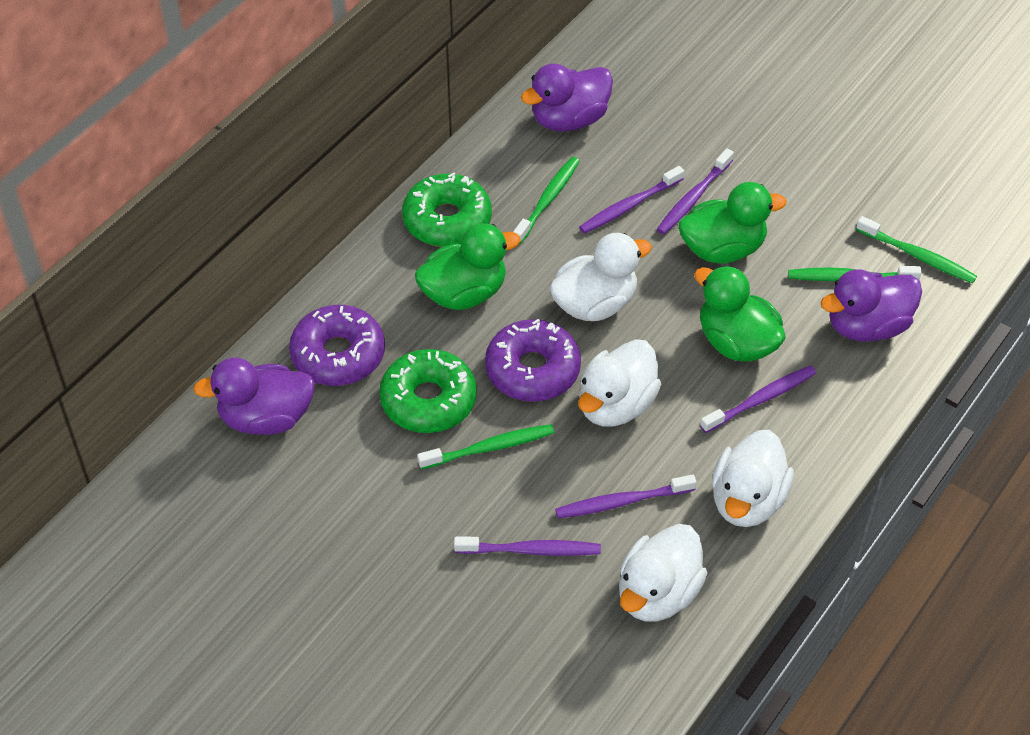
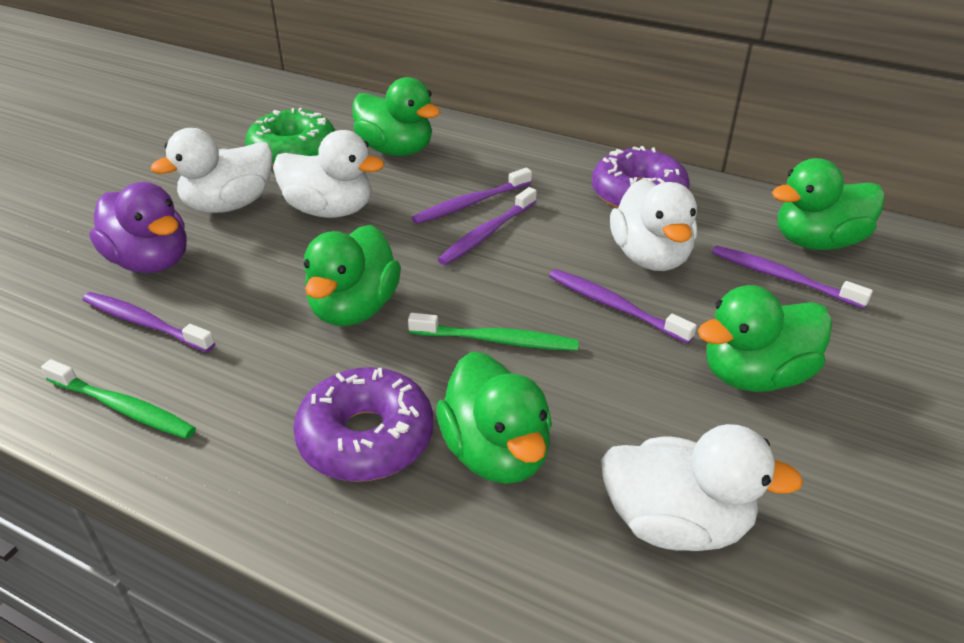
green donut: 2 -> 1
green duck: 3 -> 5
green toothbrush: 4 -> 2
purple duck: 3 -> 1

